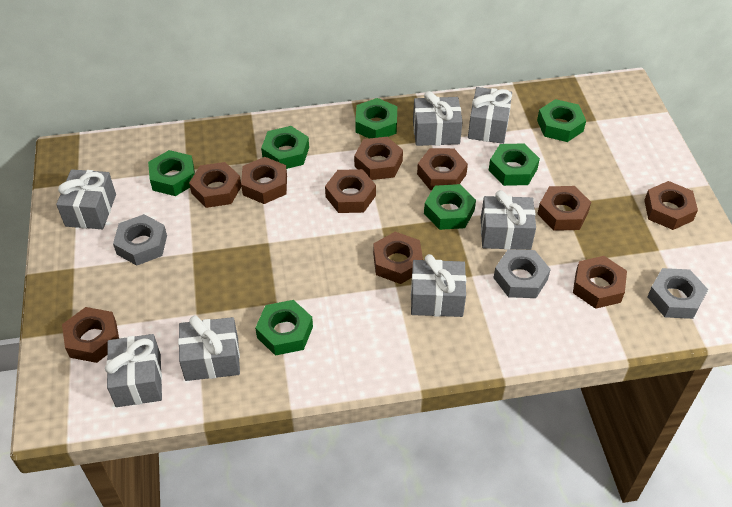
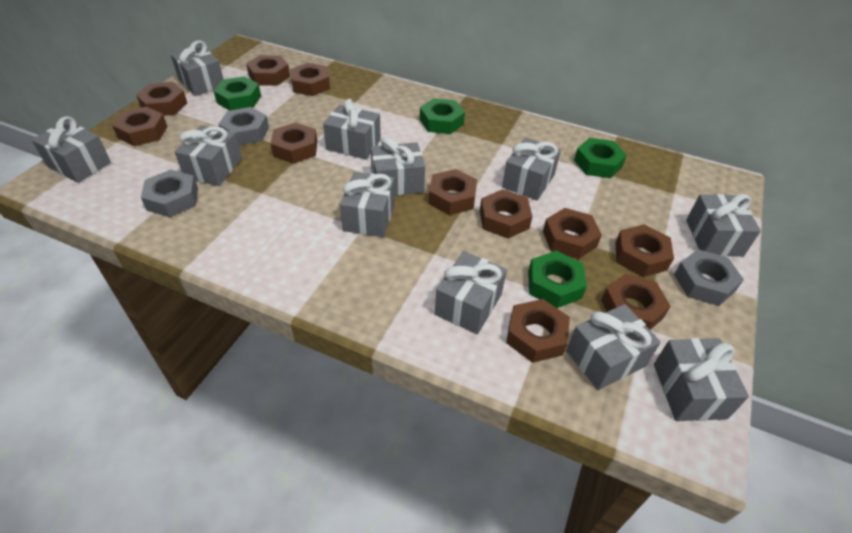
brown nut: 10 -> 11
green nut: 7 -> 4
grey gift: 7 -> 11

